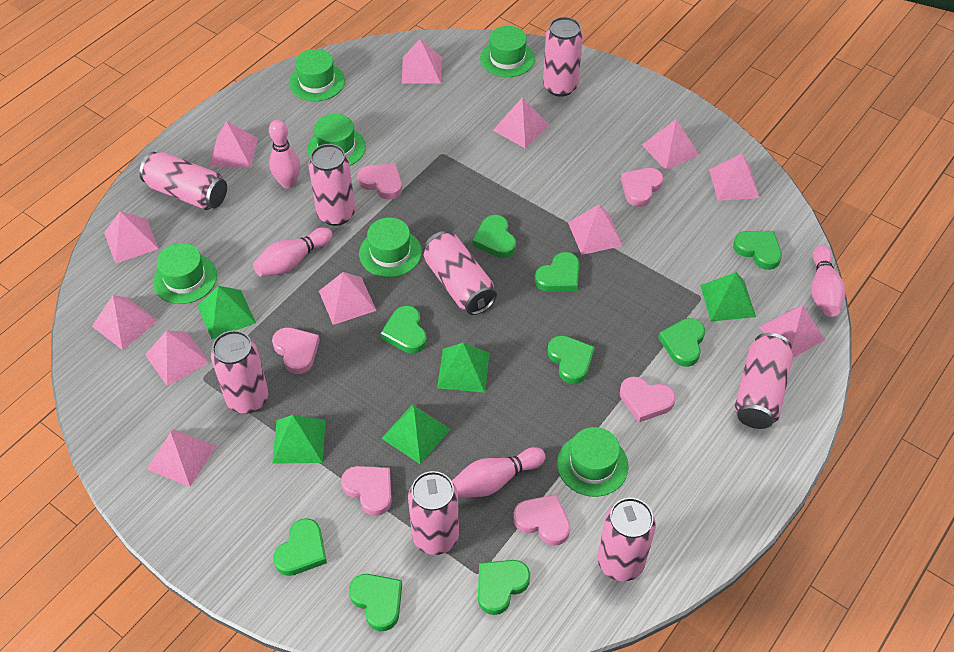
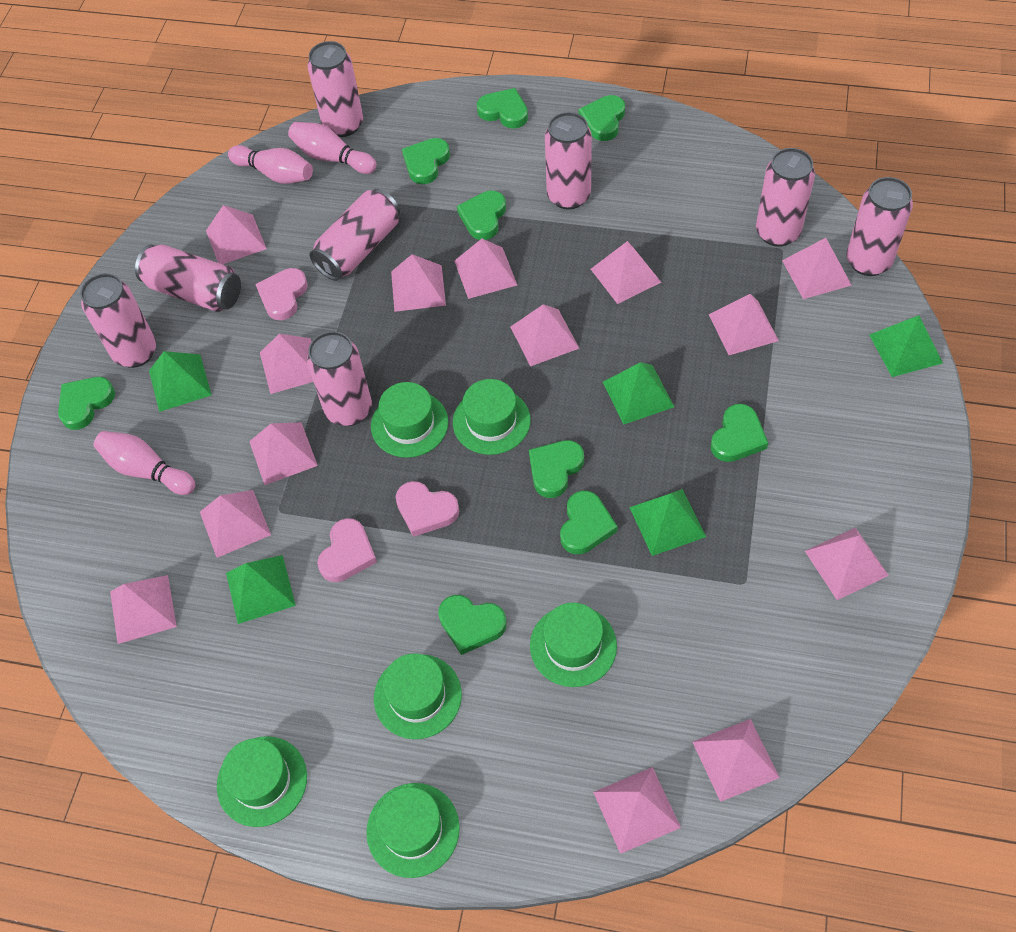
pink bowling pin: 4 -> 3
pink heart: 6 -> 3
pink pyramid: 12 -> 14

